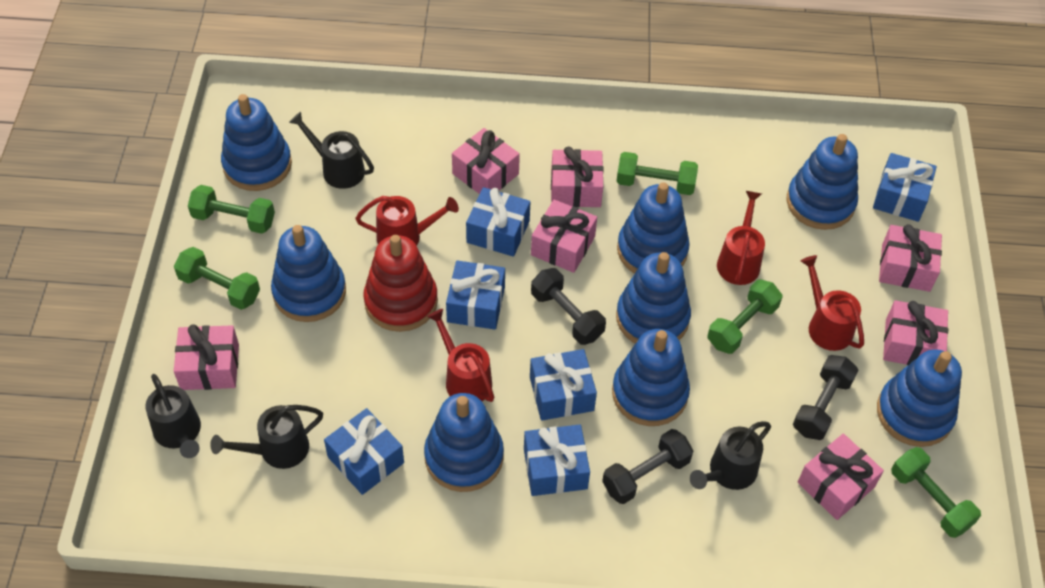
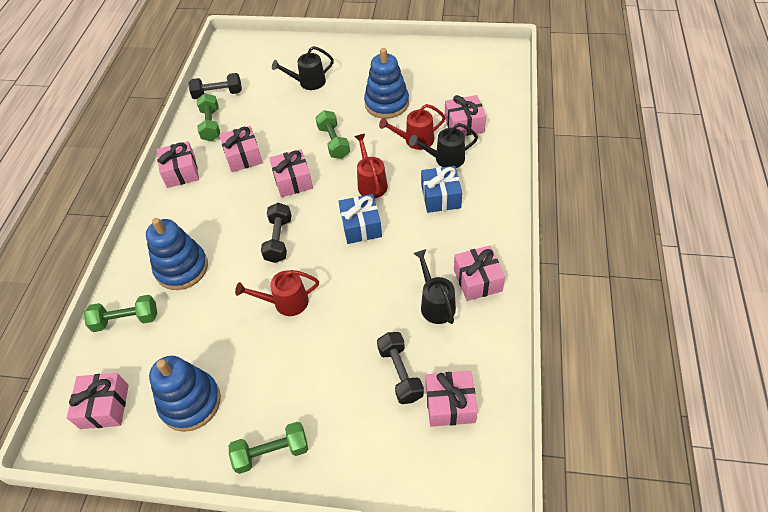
black watering can: 4 -> 3
blue gift: 6 -> 2
blue stacking toy: 8 -> 3
green dumbbell: 5 -> 4
red stacking toy: 1 -> 0
red watering can: 4 -> 3

